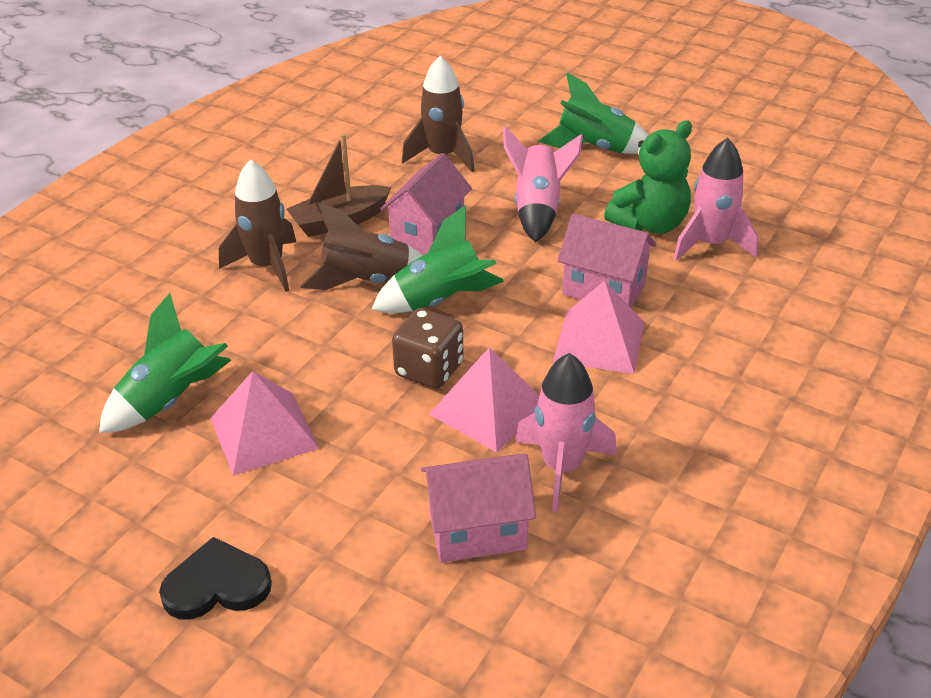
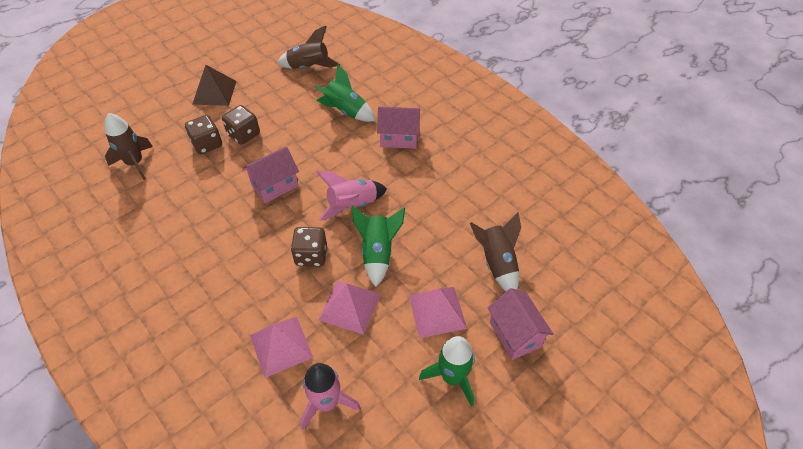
black heart: 1 -> 0
brown boat: 1 -> 0
brown dice: 1 -> 3
brown pyramid: 0 -> 1
green teddy bear: 1 -> 0
pink rocket: 3 -> 2

